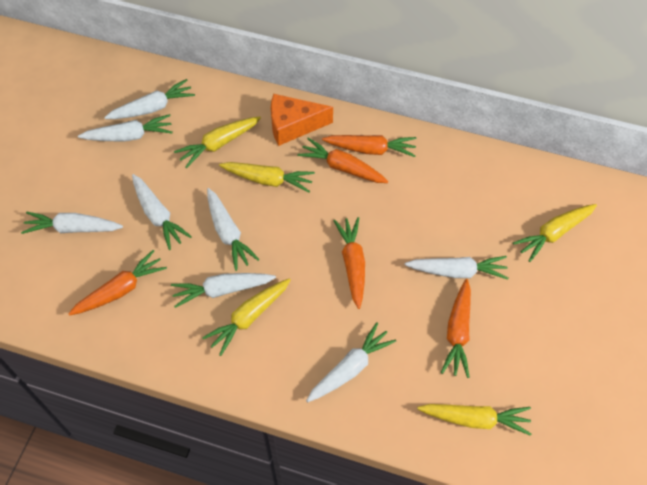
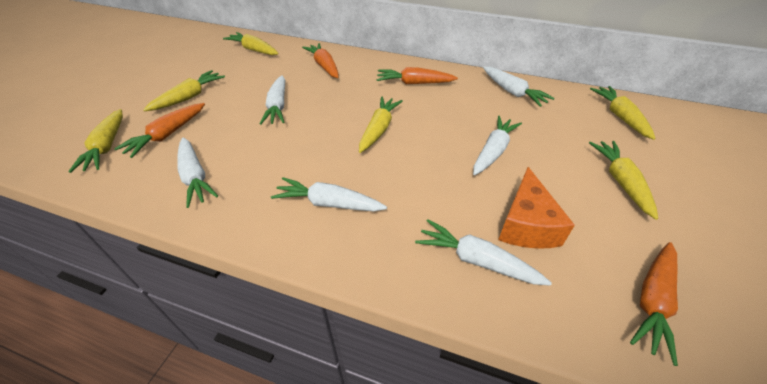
orange carrot: 5 -> 4
white carrot: 8 -> 6
yellow carrot: 5 -> 6

